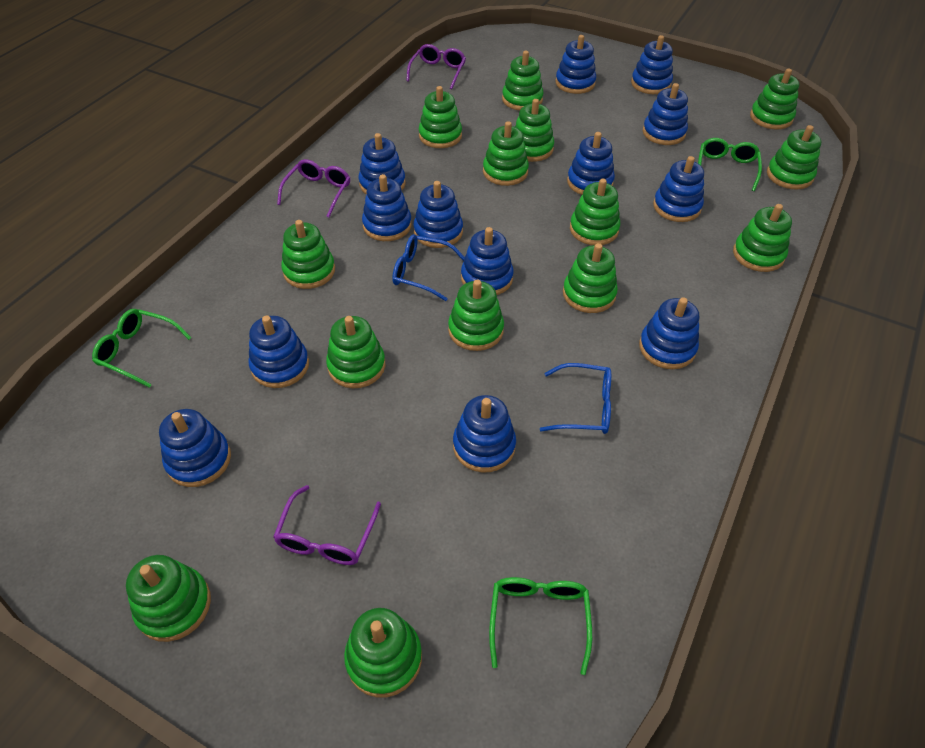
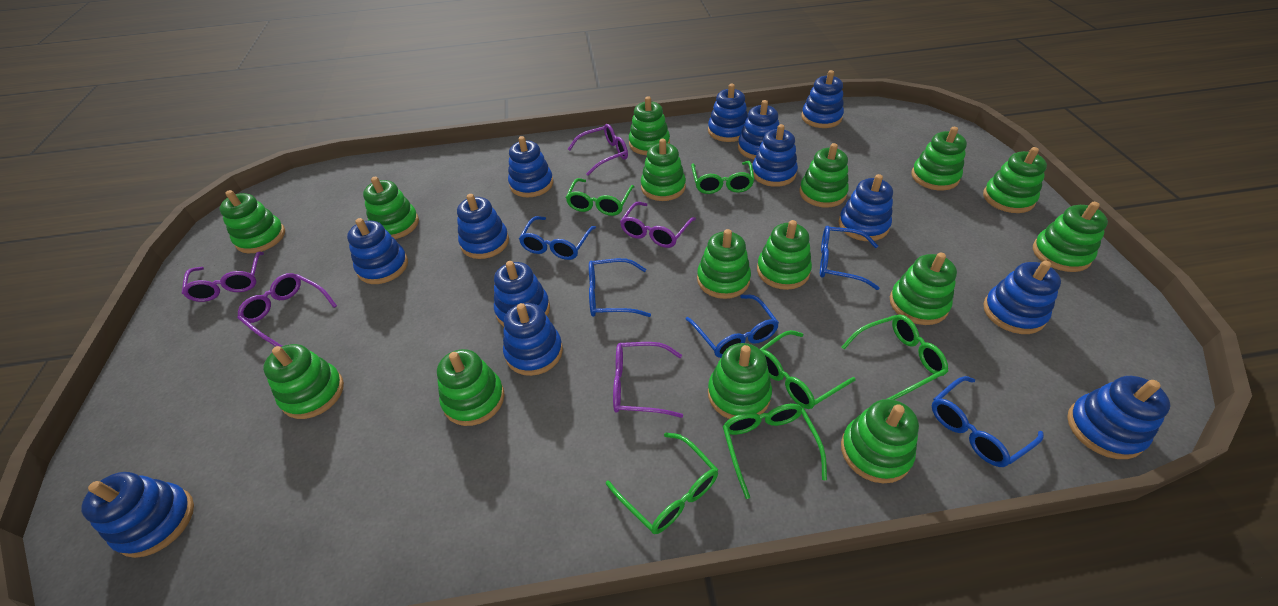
blue glasses: 2 -> 5
green glasses: 3 -> 6
green stacking toy: 14 -> 15
purple glasses: 3 -> 5

